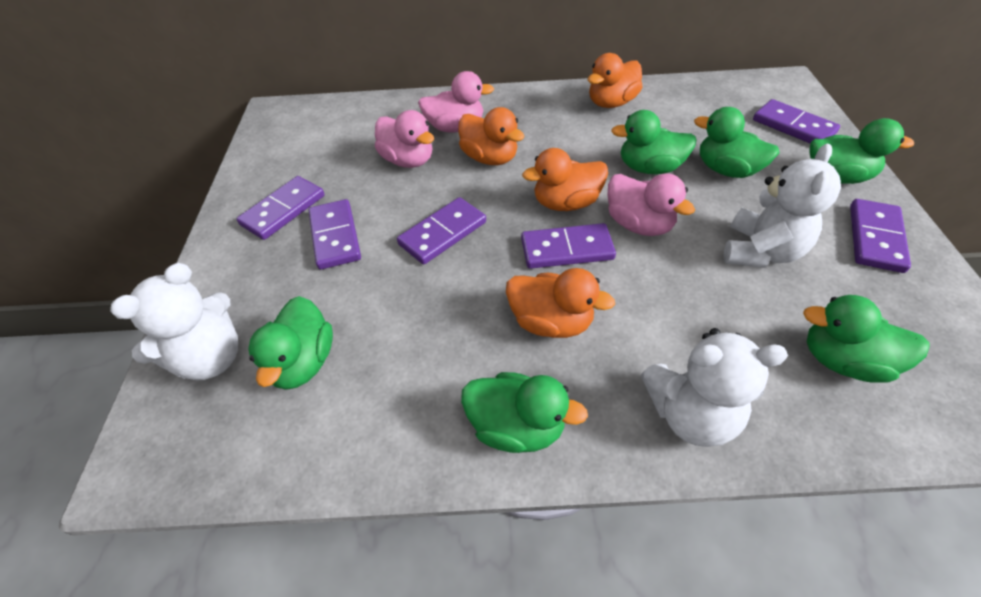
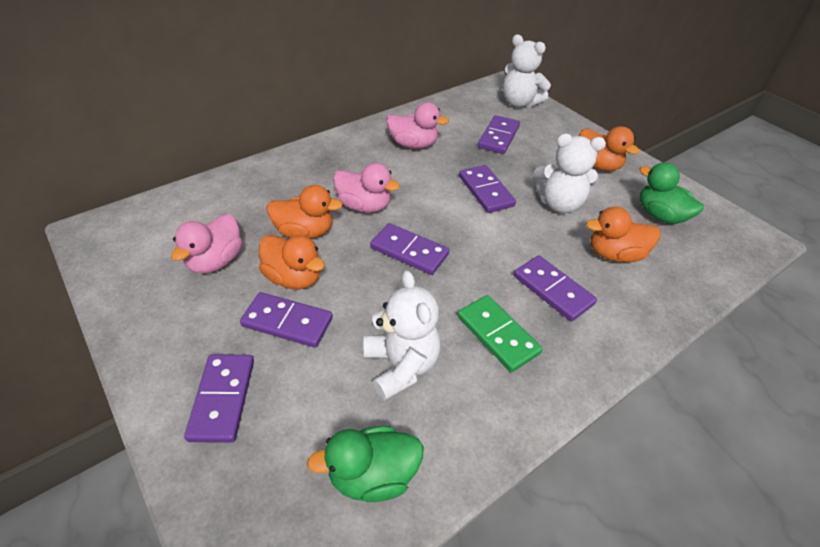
green domino: 0 -> 1
green duck: 6 -> 2

